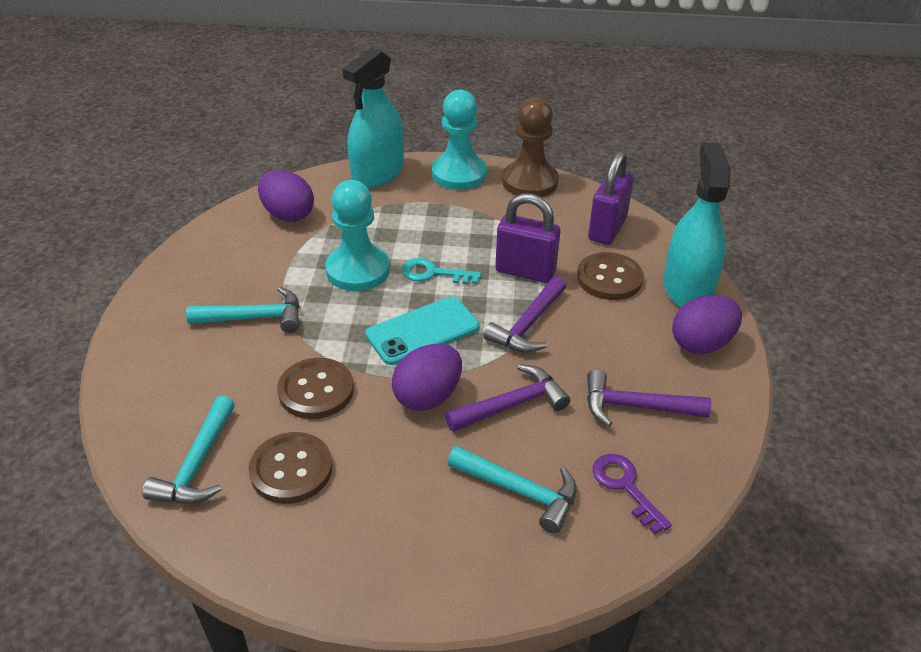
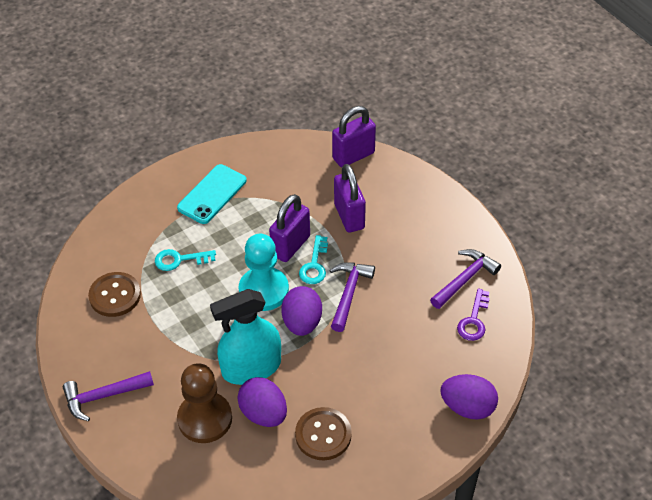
brown button: 3 -> 2
purple padlock: 2 -> 3
turquoise hammer: 3 -> 0
turquoise key: 1 -> 2
turquoise pawn: 2 -> 1
turquoise spray bottle: 2 -> 1

